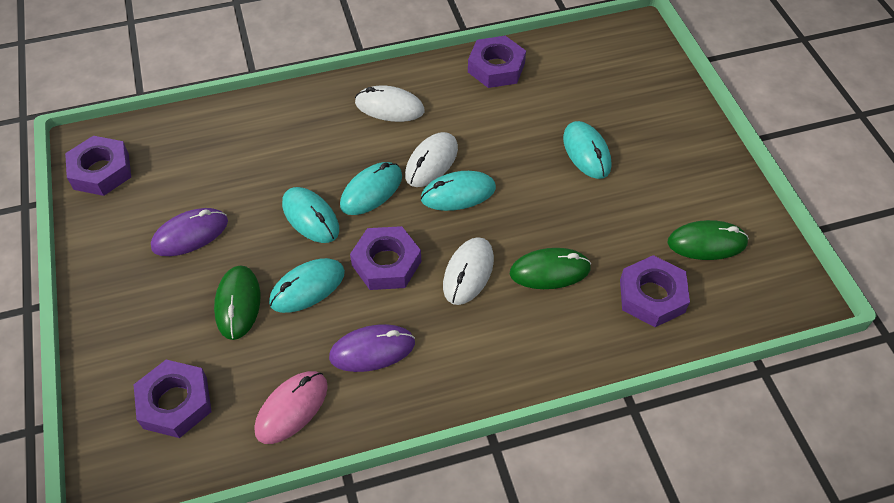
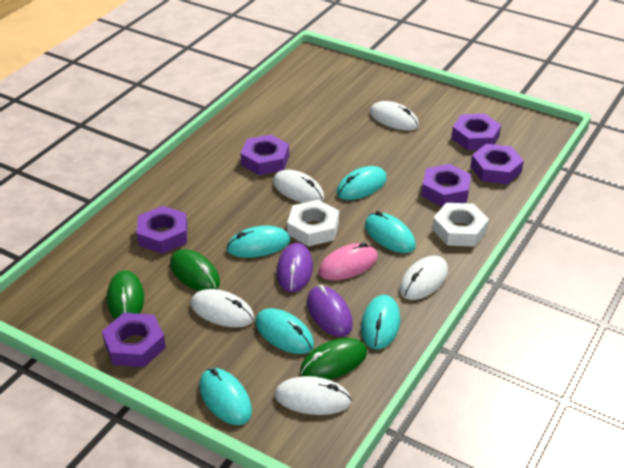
purple nut: 5 -> 6
turquoise mouse: 5 -> 6
white mouse: 3 -> 5
white nut: 0 -> 2

